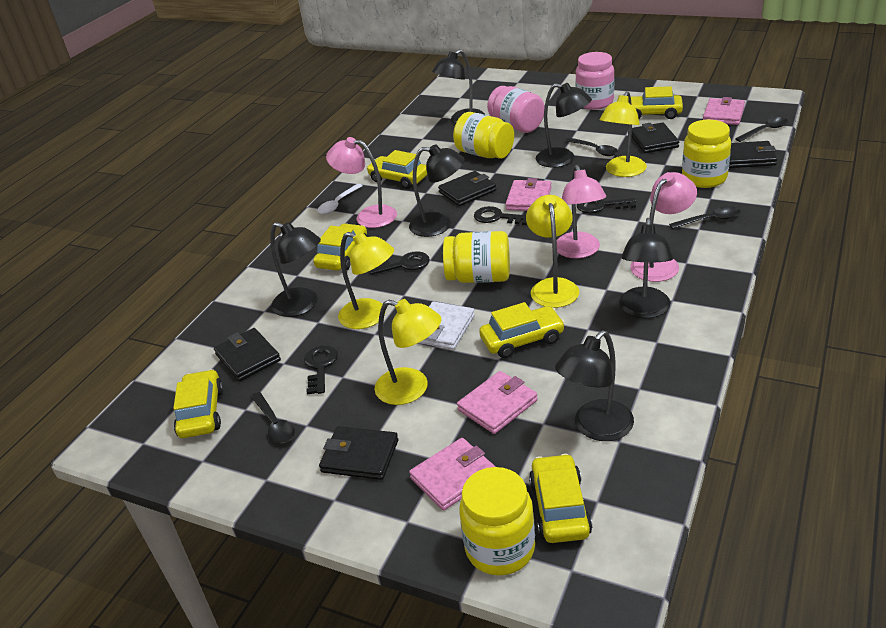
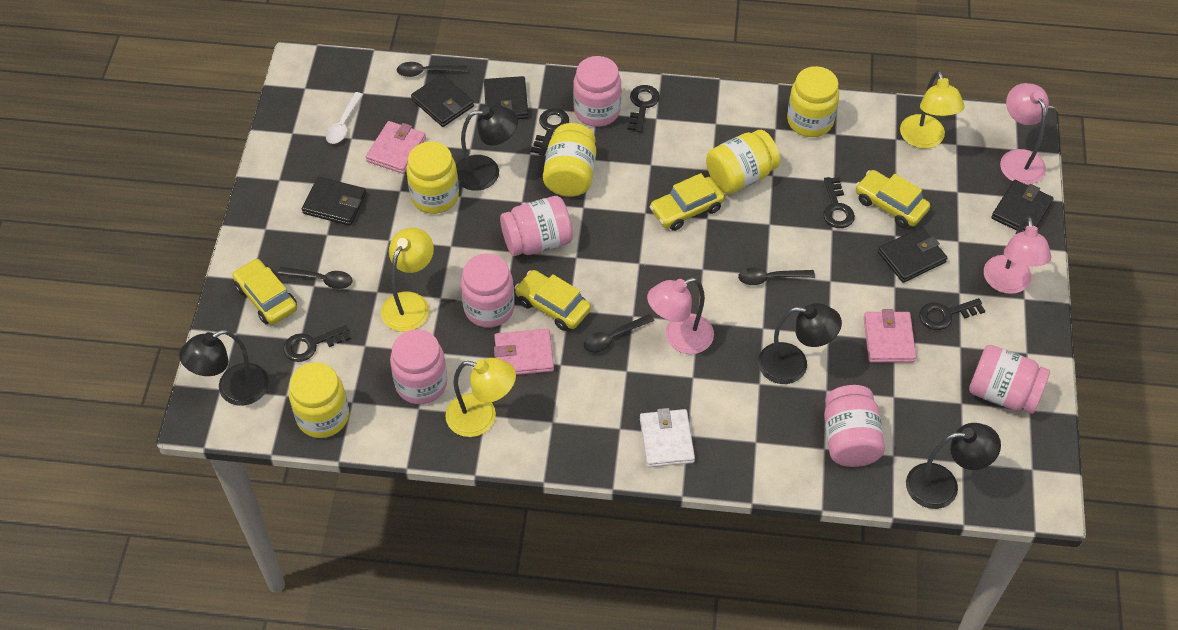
black key: 4 -> 5
black lamp: 6 -> 4
pink jar: 2 -> 6
pink wallet: 4 -> 3
yellow car: 6 -> 4
yellow jar: 4 -> 5
yellow lamp: 4 -> 3

